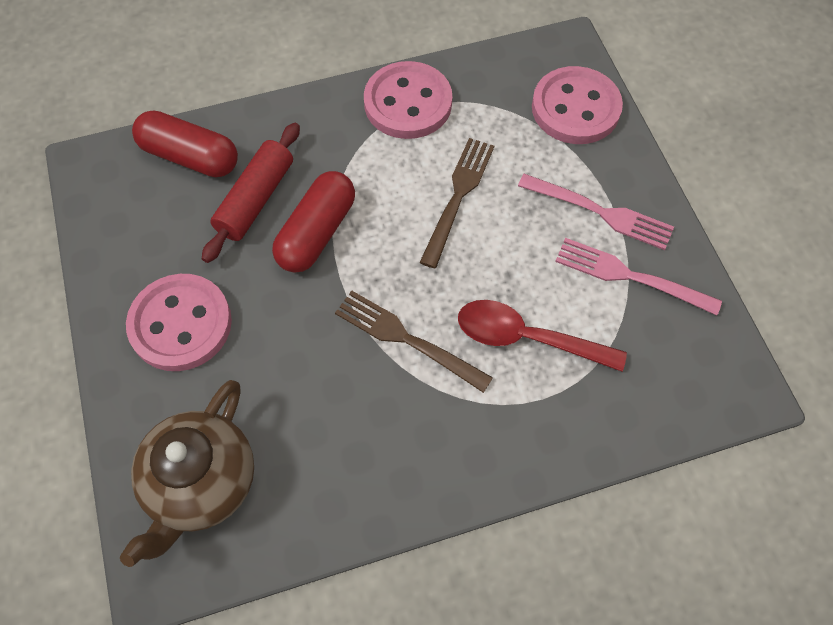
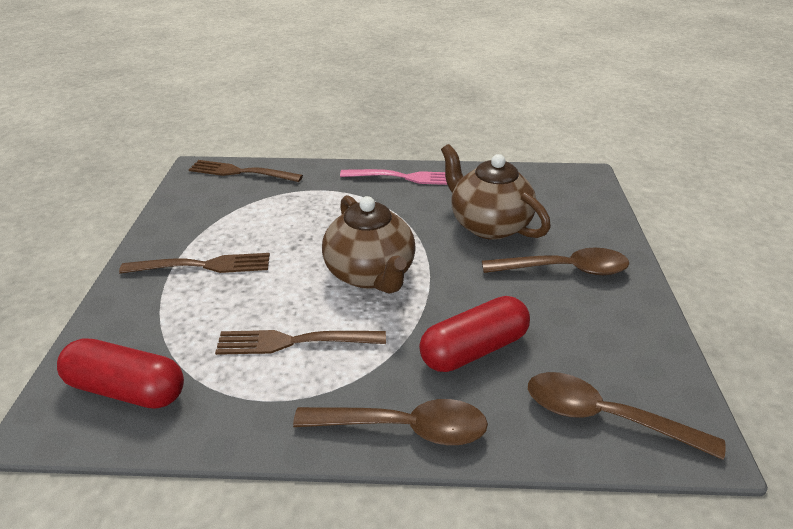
brown fork: 2 -> 3
brown spoon: 0 -> 3
brown teapot: 1 -> 2
pink button: 3 -> 0
pink fork: 2 -> 1
red rolling pin: 1 -> 0
red spoon: 1 -> 0

